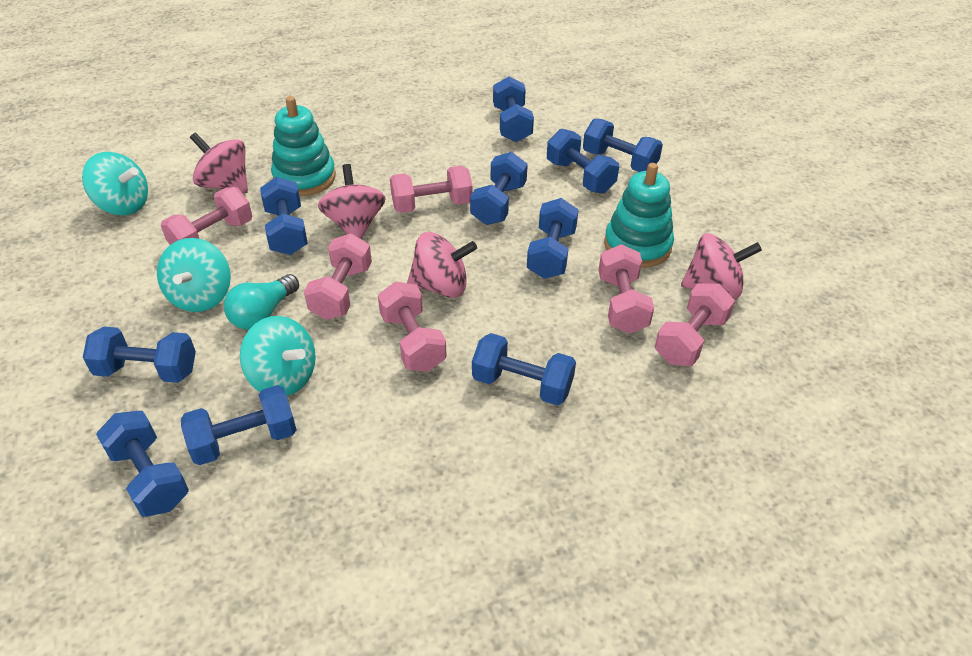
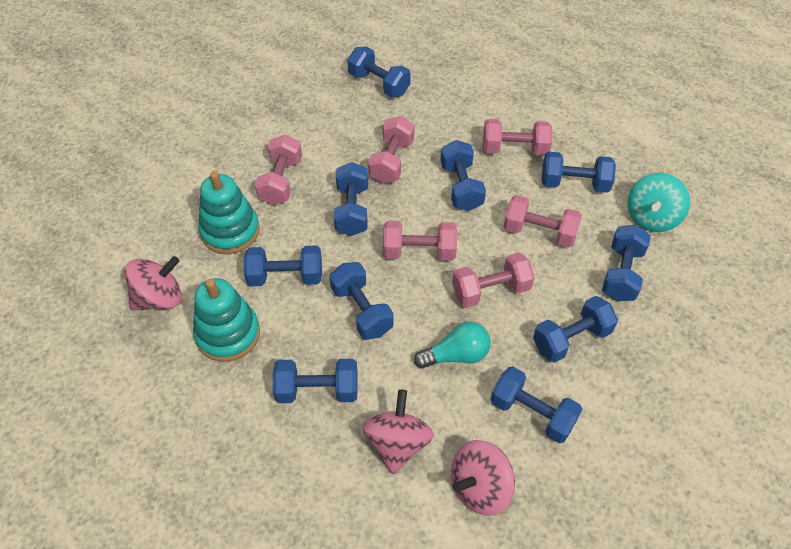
pink spinning top: 4 -> 3
turquoise spinning top: 3 -> 1

